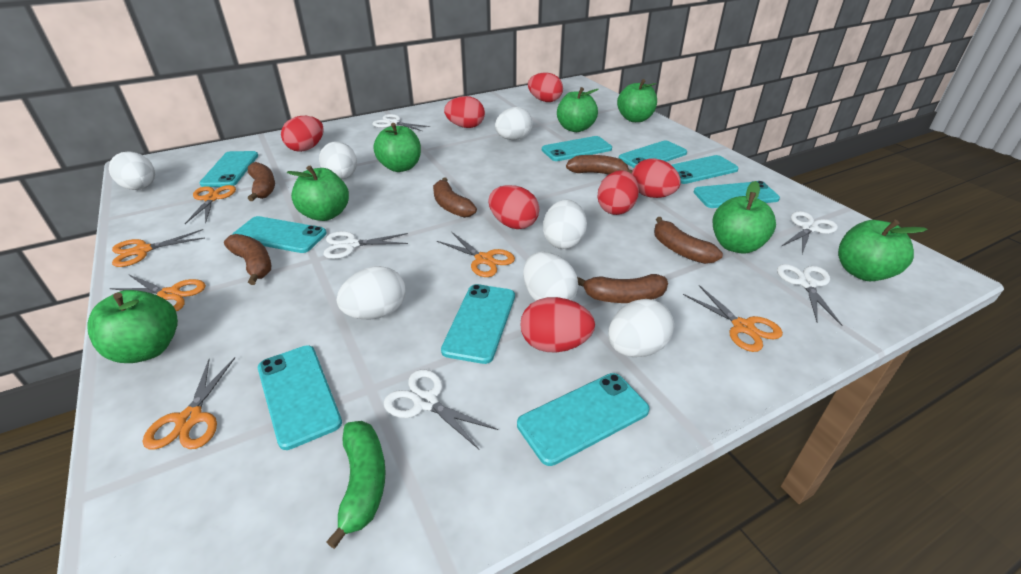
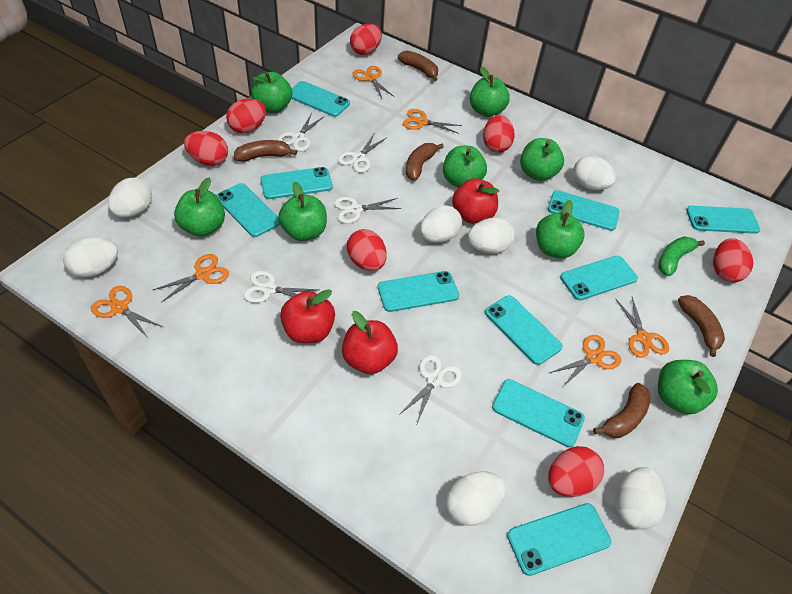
brown banana: 6 -> 5
green apple: 7 -> 8
red apple: 0 -> 3
turquoise phone: 9 -> 10

